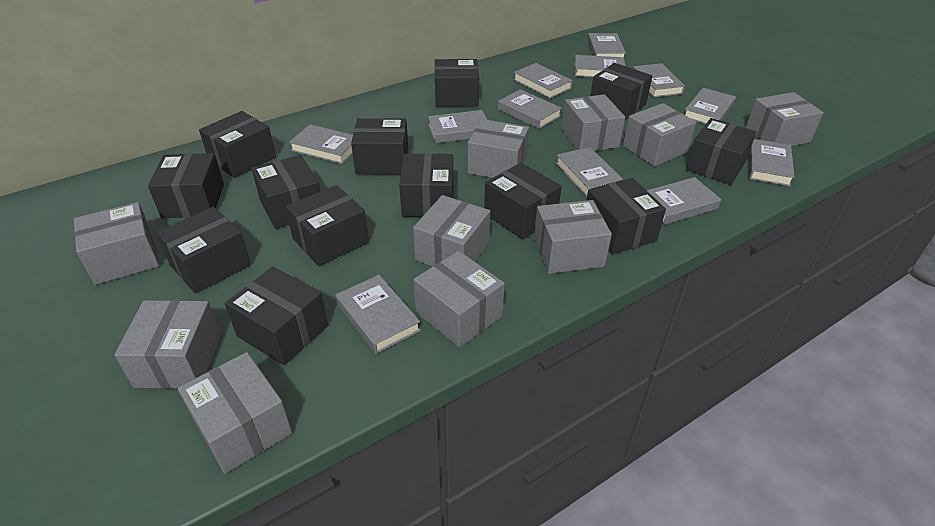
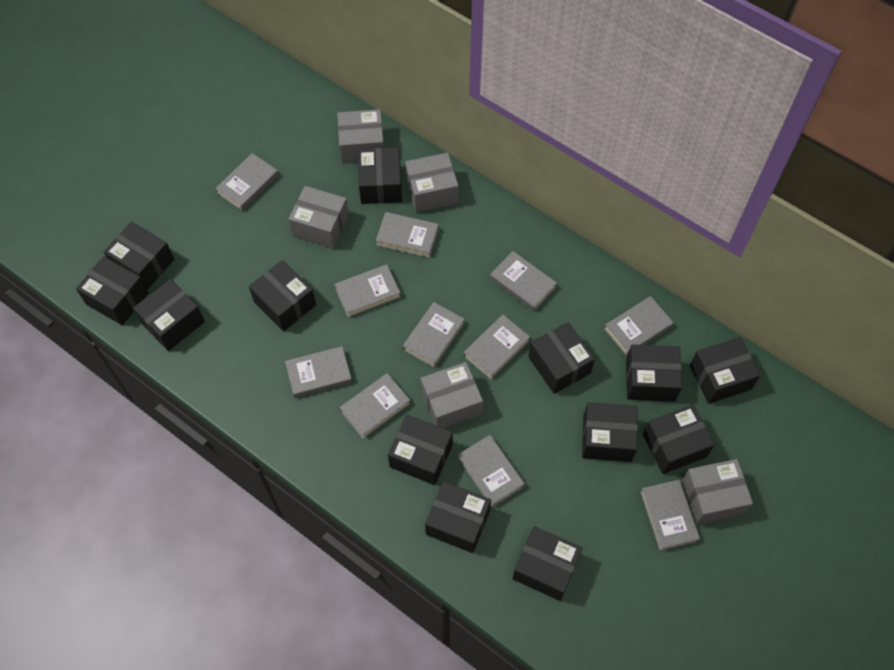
grey book: 12 -> 11
grey box: 10 -> 5

